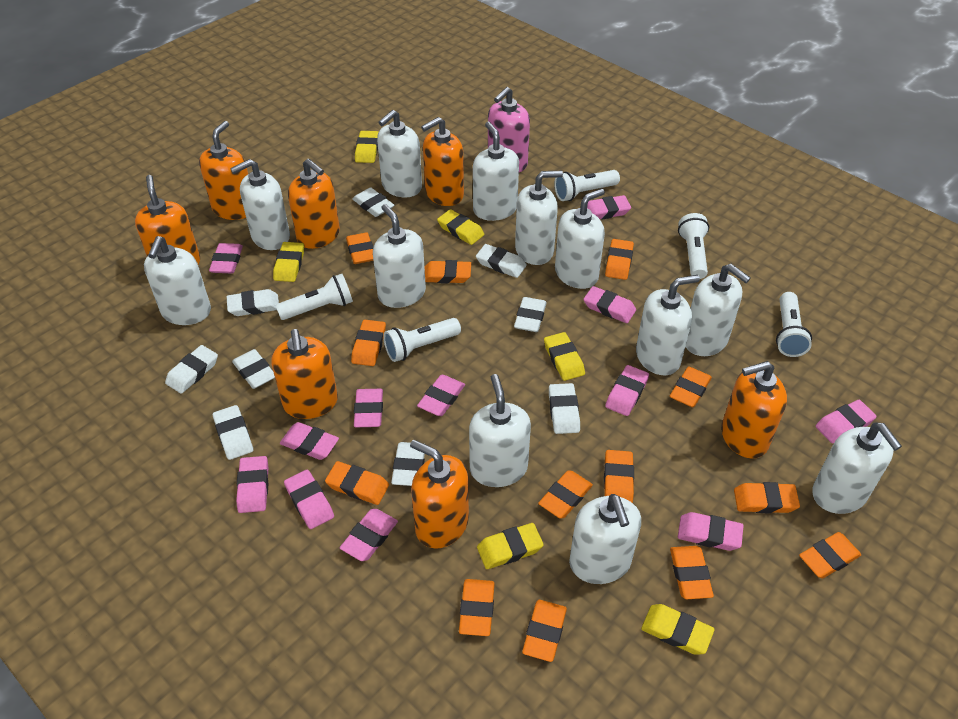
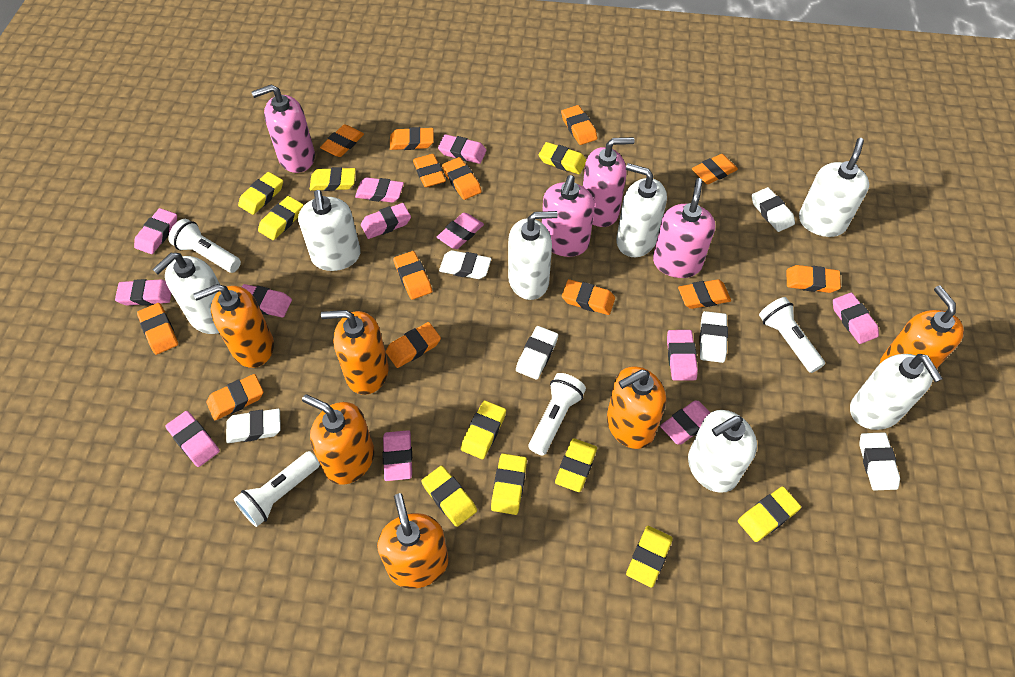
orange soap dispenser: 7 -> 6
pink soap dispenser: 1 -> 4
white eraser: 9 -> 6
white flashlight: 5 -> 4
white soap dispenser: 12 -> 7
yellow eraser: 6 -> 10

